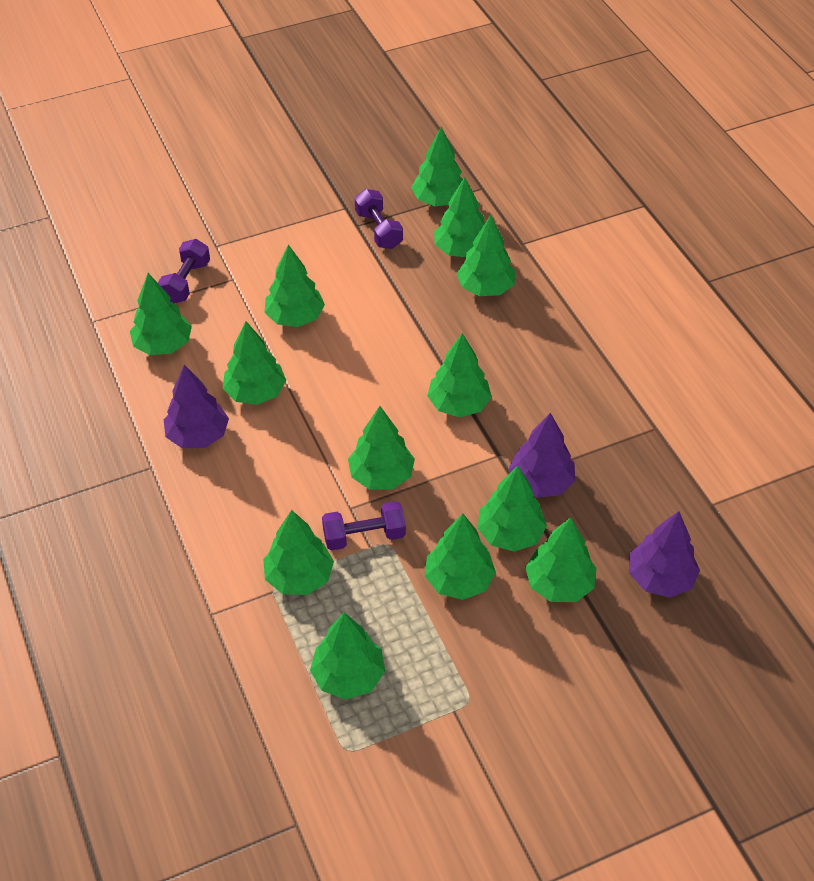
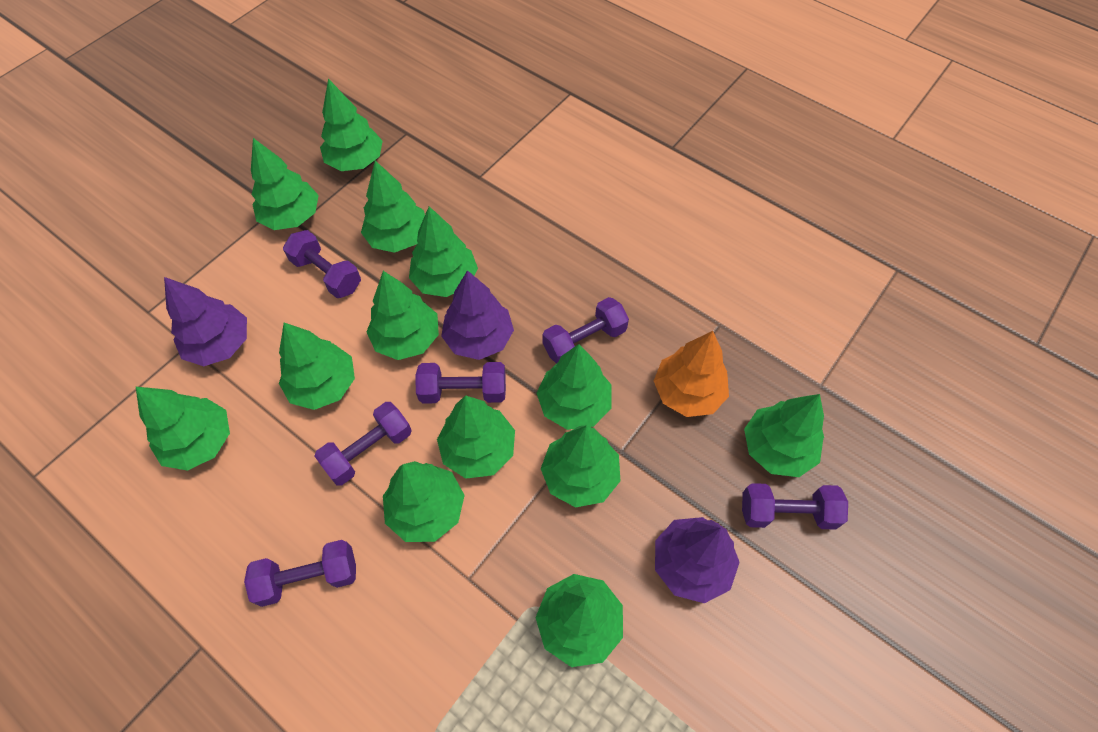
orange tree: 0 -> 1
purple dumbbell: 3 -> 6

